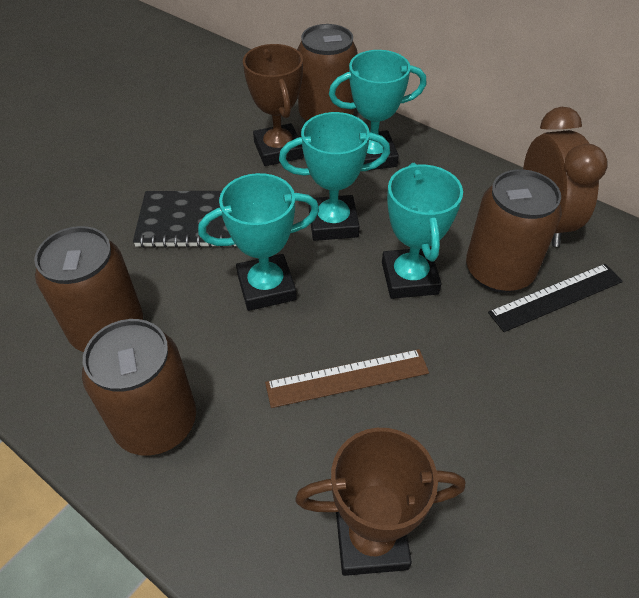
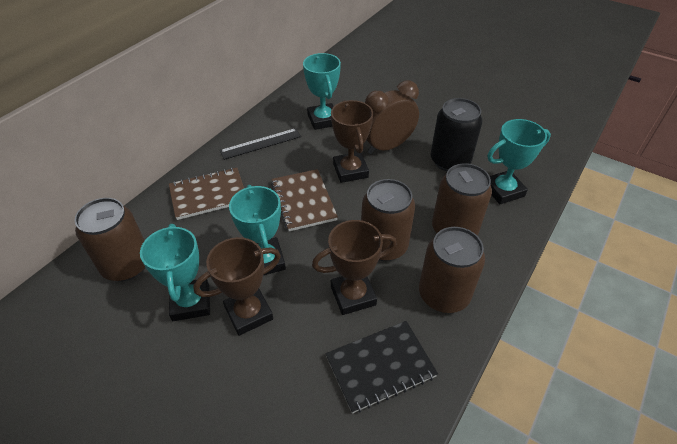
black can: 0 -> 1
brown notebook: 0 -> 2
brown ruler: 1 -> 0
brown trophy: 2 -> 3

